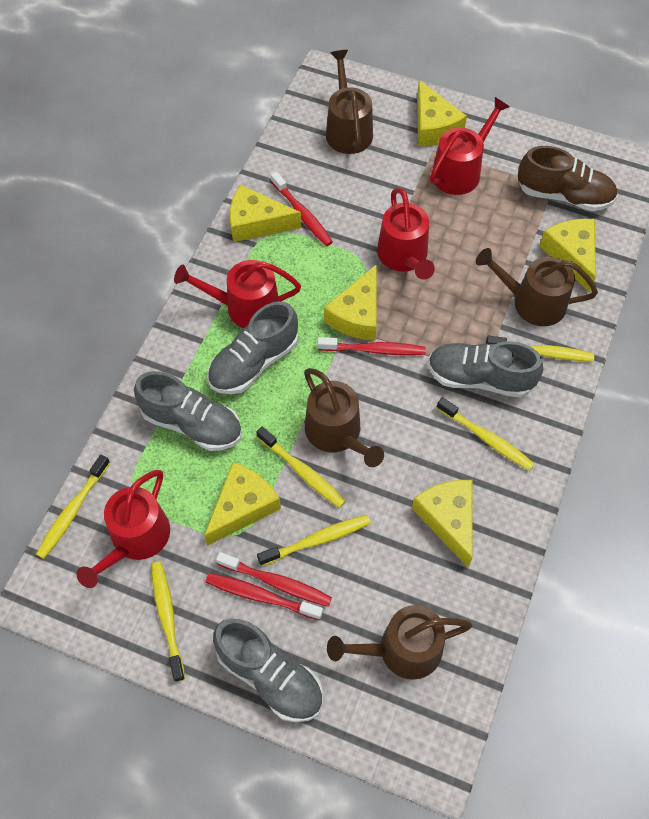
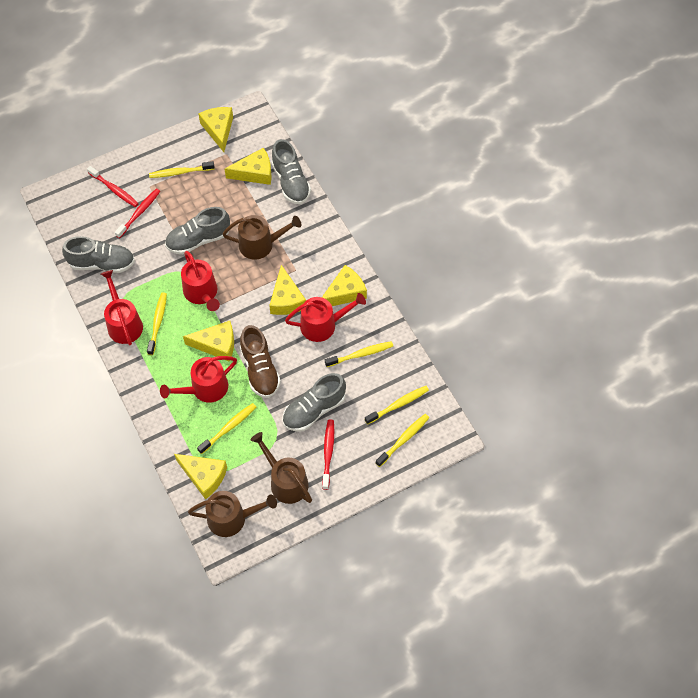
brown watering can: 4 -> 3
red toothbrush: 4 -> 3

